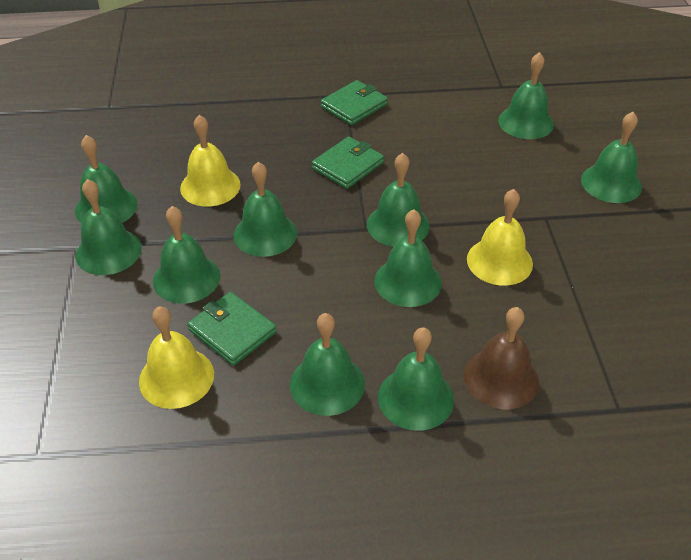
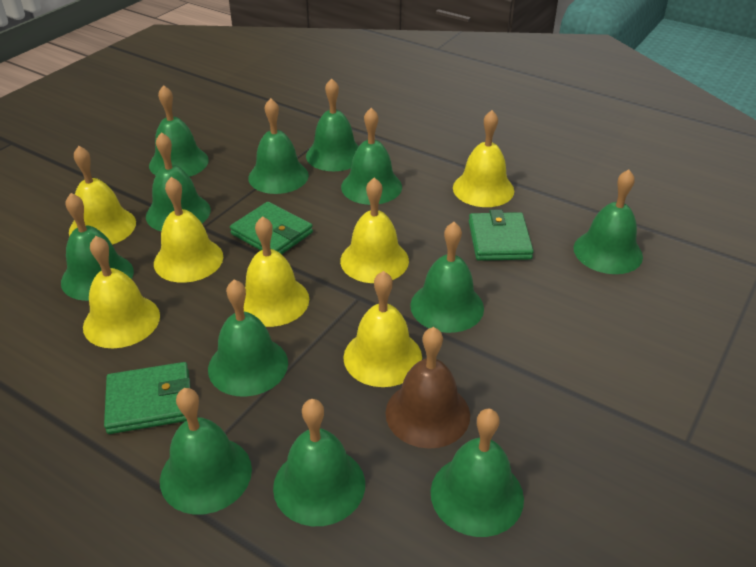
green bell: 10 -> 12
yellow bell: 3 -> 7

